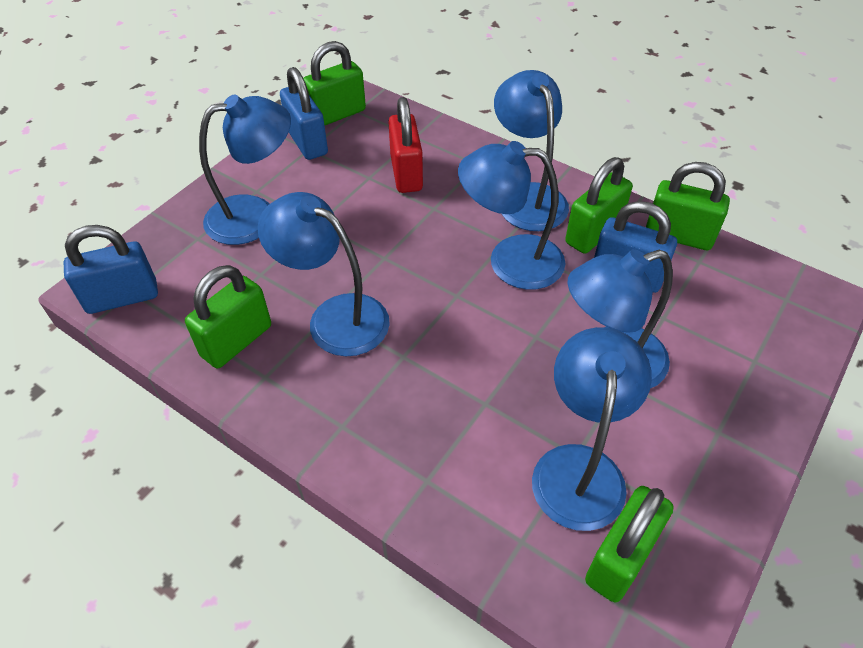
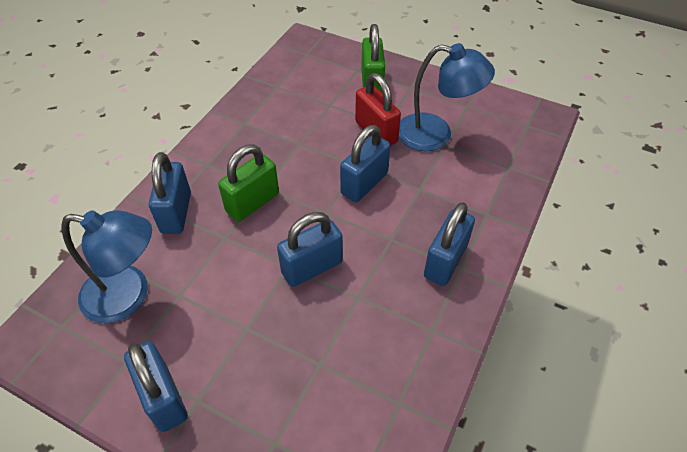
blue lamp: 6 -> 2
blue padlock: 3 -> 5
green padlock: 5 -> 2

